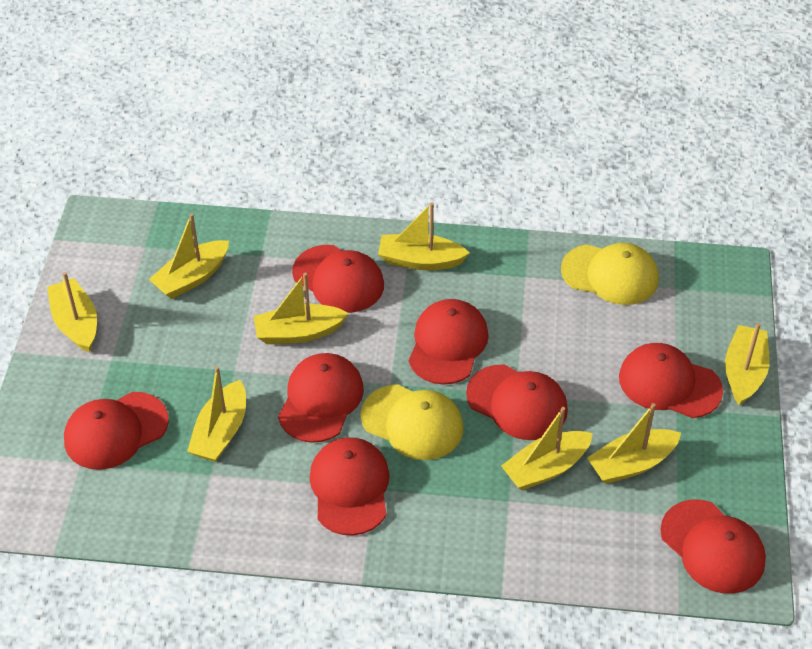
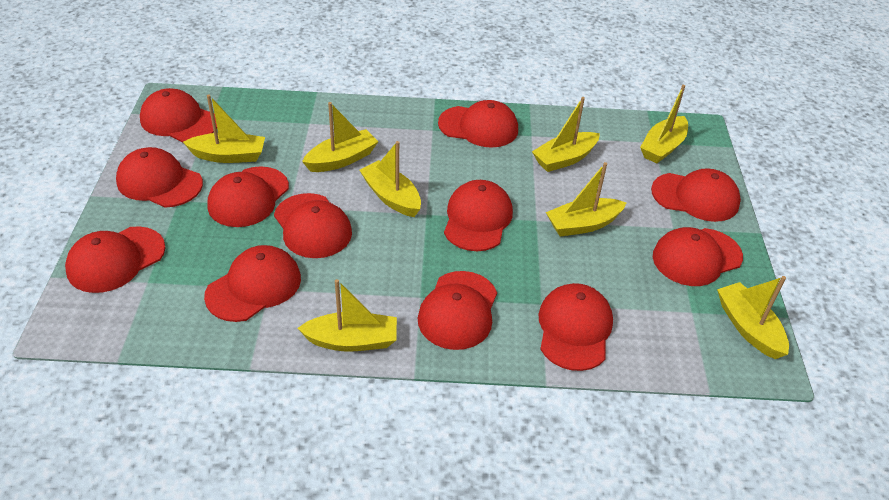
red cap: 8 -> 12
yellow cap: 2 -> 0

